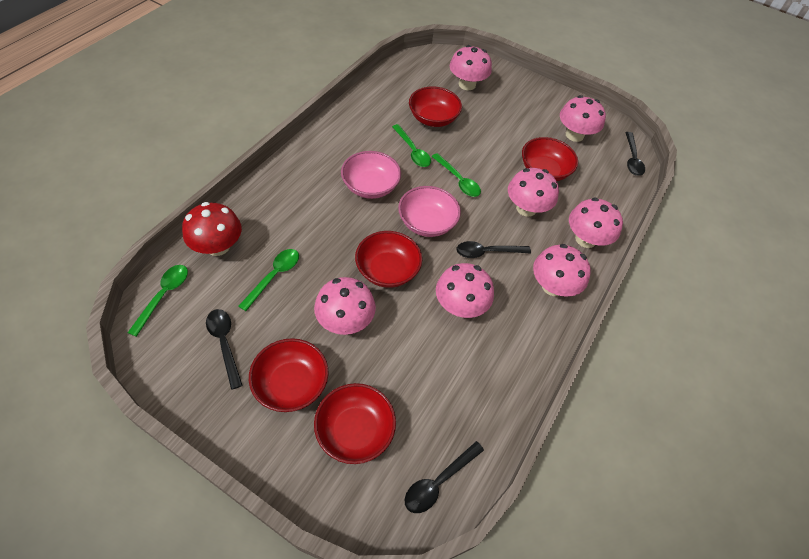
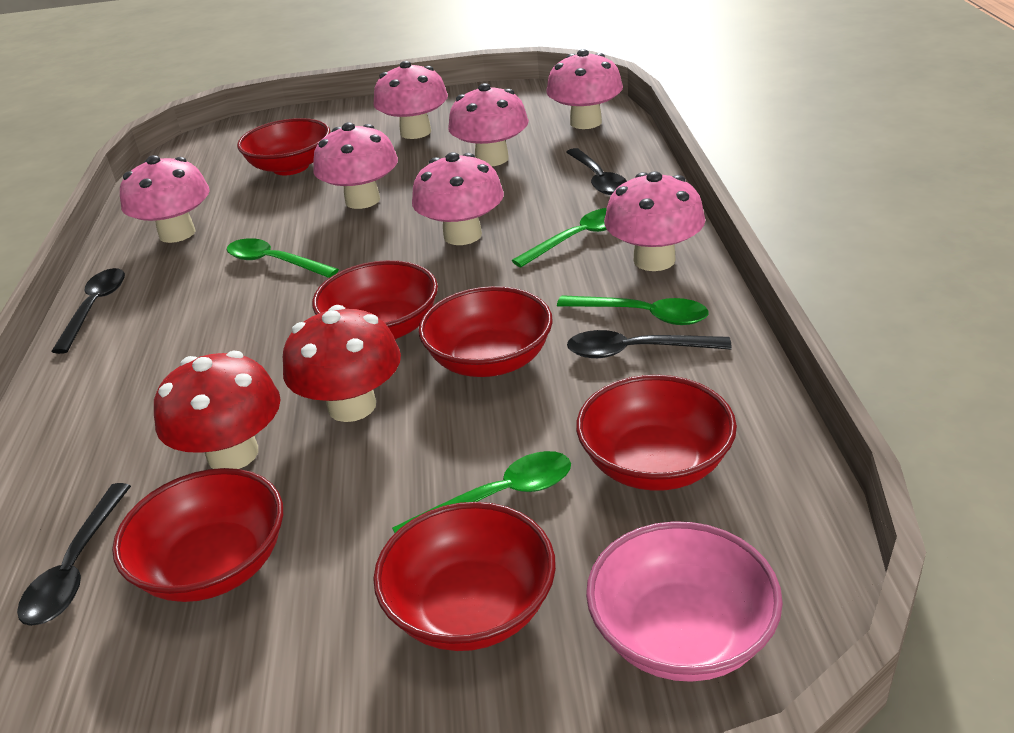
pink bowl: 2 -> 1
red bowl: 5 -> 6
red mushroom: 1 -> 2

